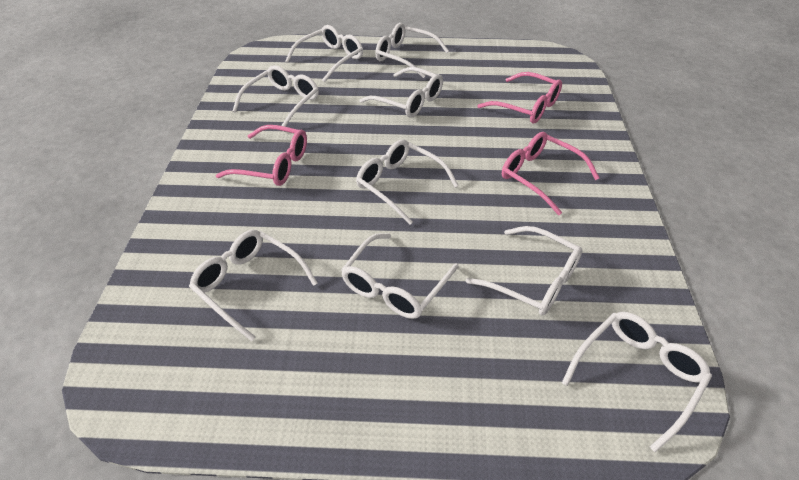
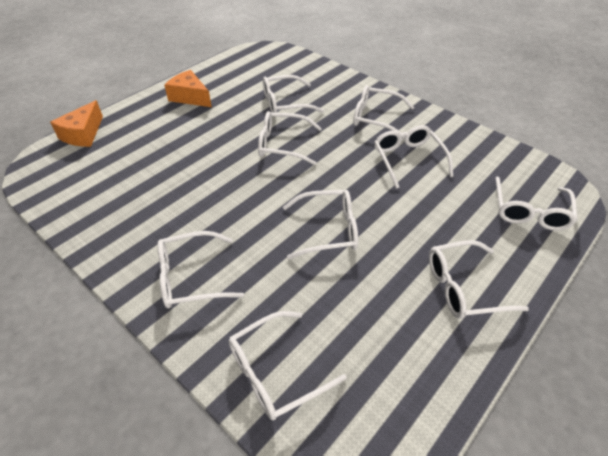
orange cheese: 0 -> 2
pink glasses: 3 -> 0

